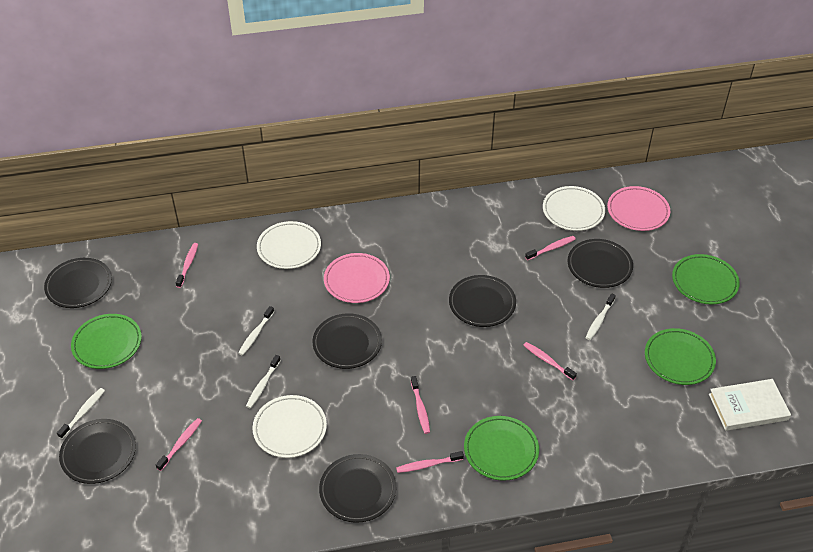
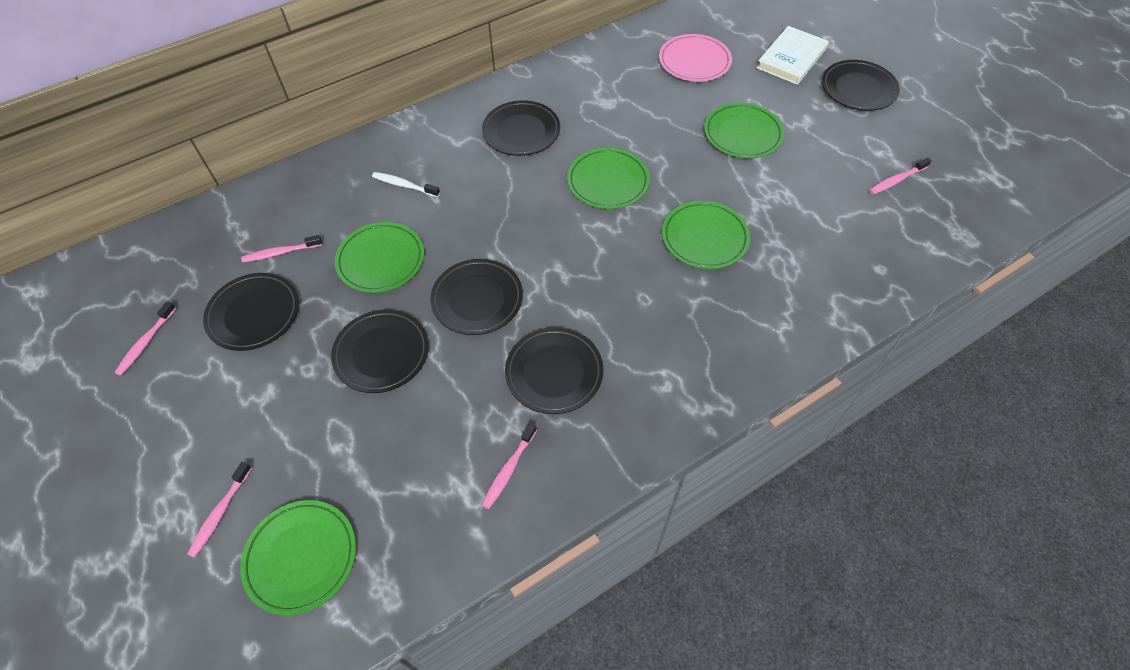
green plate: 4 -> 5
pink plate: 2 -> 1
pink toothbrush: 6 -> 5
white plate: 3 -> 0
white toothbrush: 4 -> 1

